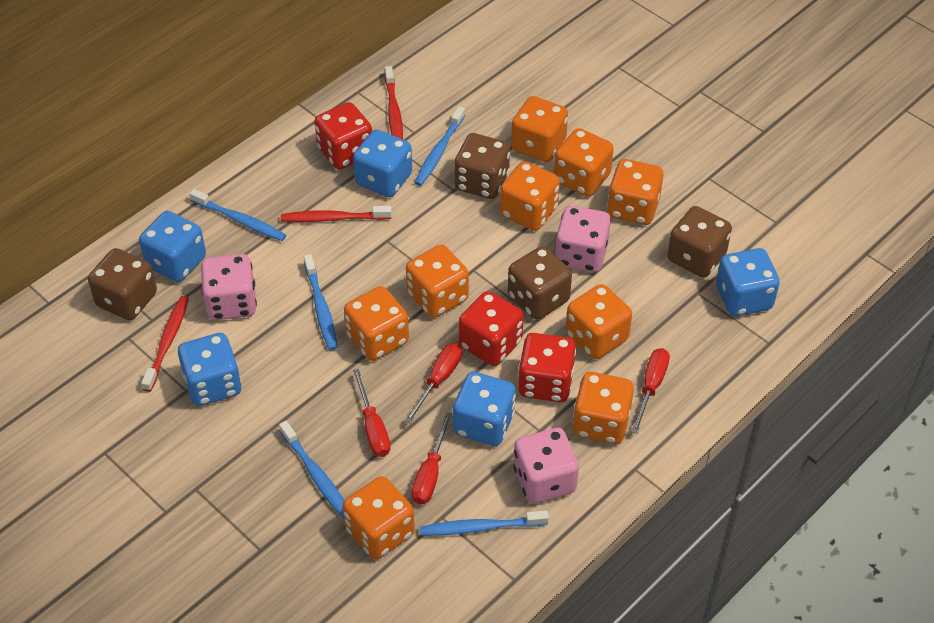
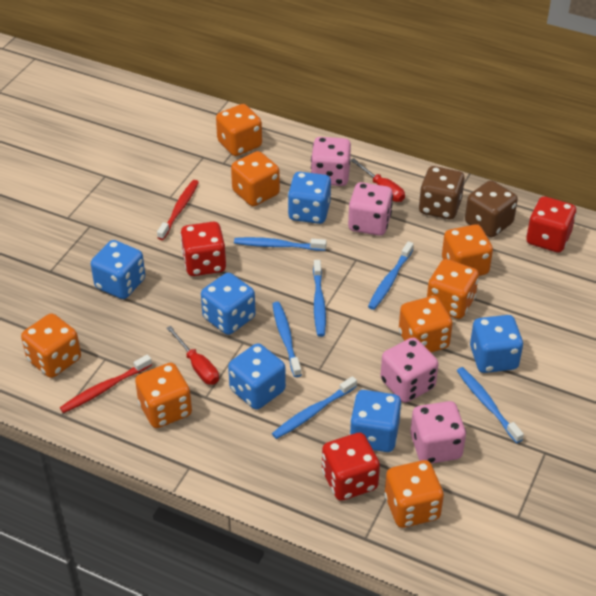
blue dice: 5 -> 6
blue toothbrush: 5 -> 6
brown dice: 4 -> 2
orange dice: 9 -> 8
pink dice: 3 -> 4
red screwdriver: 4 -> 2
red toothbrush: 3 -> 2

